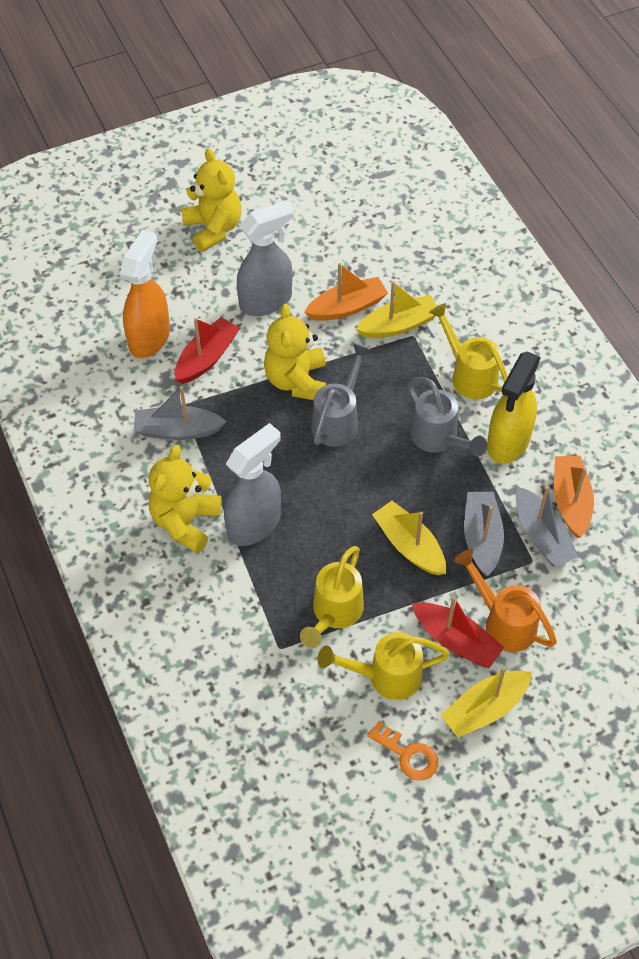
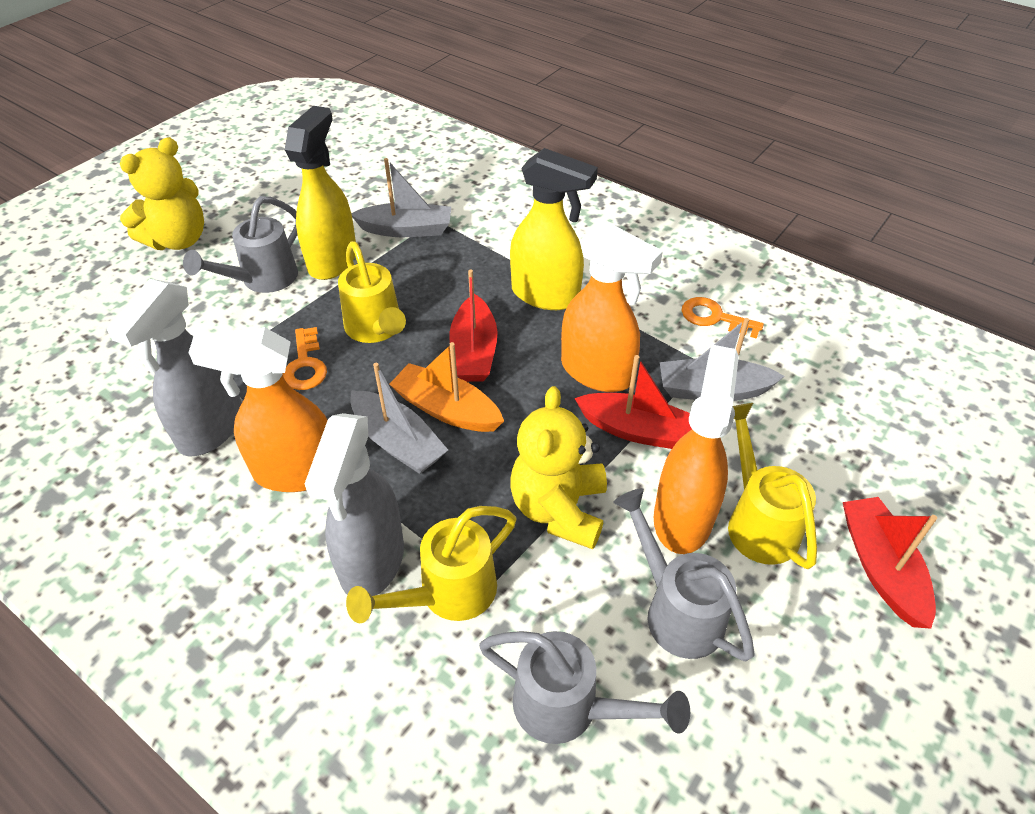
grey watering can: 2 -> 3
orange boat: 2 -> 1
orange key: 1 -> 2
orange spray bottle: 1 -> 3
orange watering can: 1 -> 0
red boat: 2 -> 3
yellow boat: 3 -> 0
yellow spray bottle: 1 -> 2
yellow teddy bear: 3 -> 2

